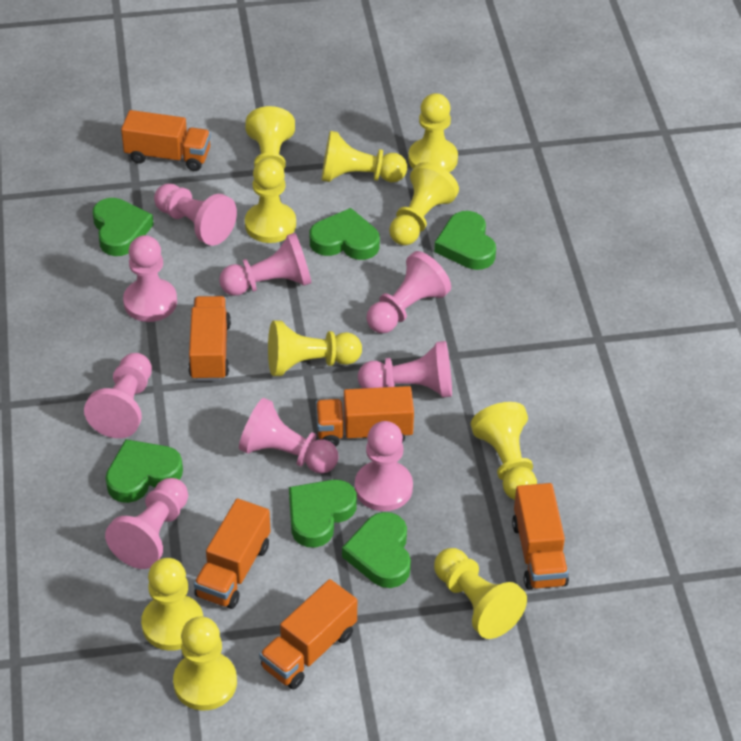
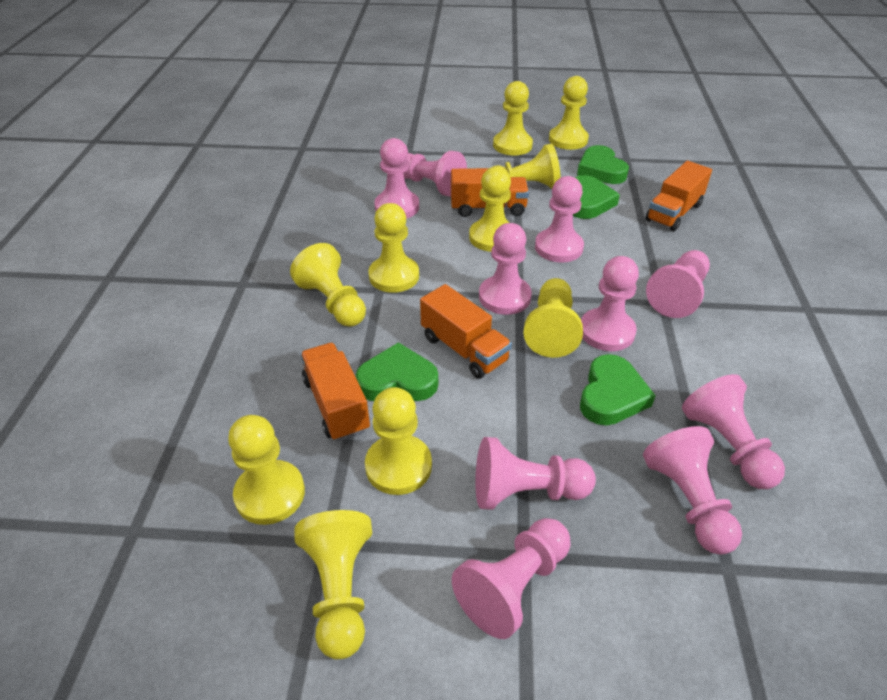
green heart: 6 -> 4
orange truck: 6 -> 4
pink pawn: 9 -> 10

